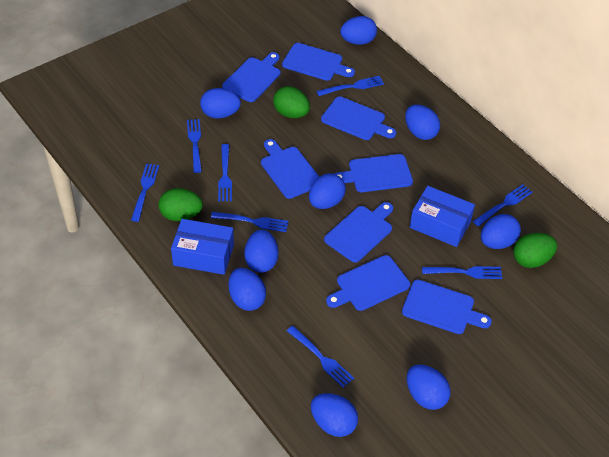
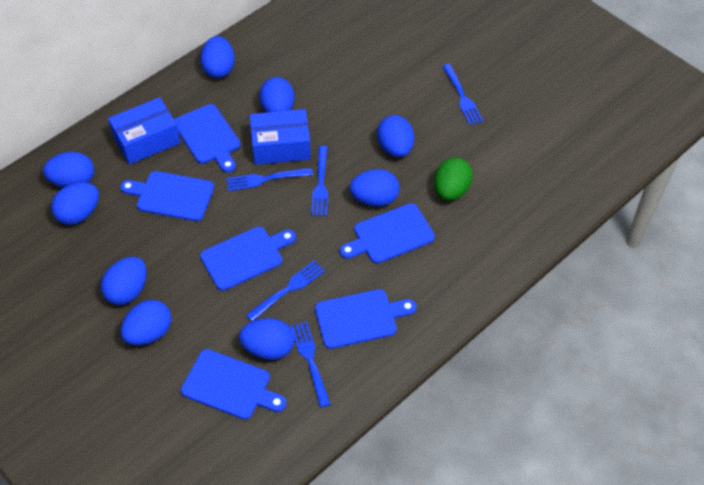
blue cutting board: 8 -> 6
blue fork: 8 -> 5
green egg: 3 -> 1

